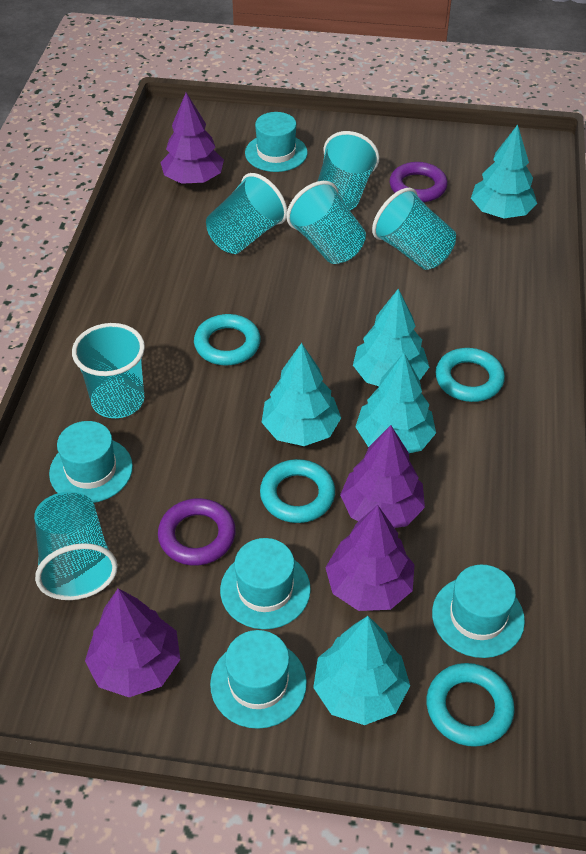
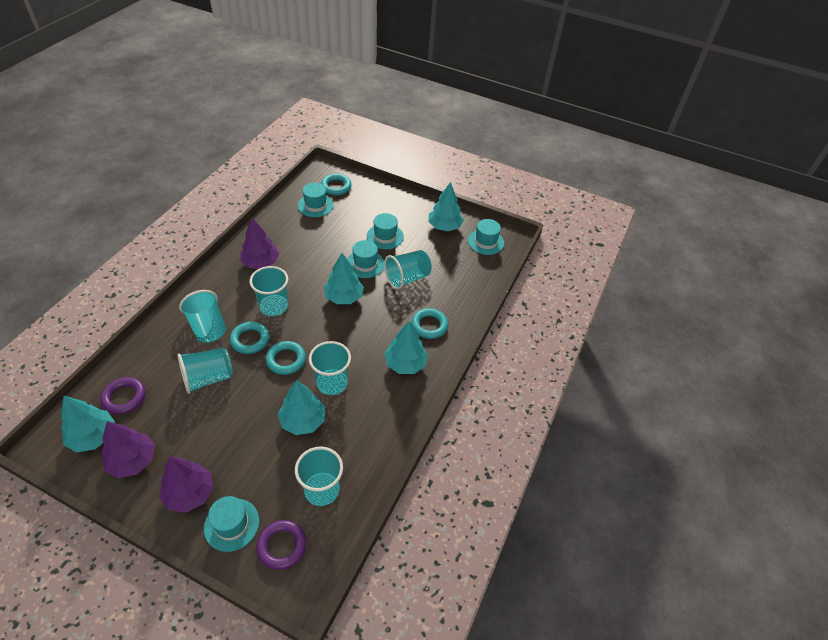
purple tree: 4 -> 3

